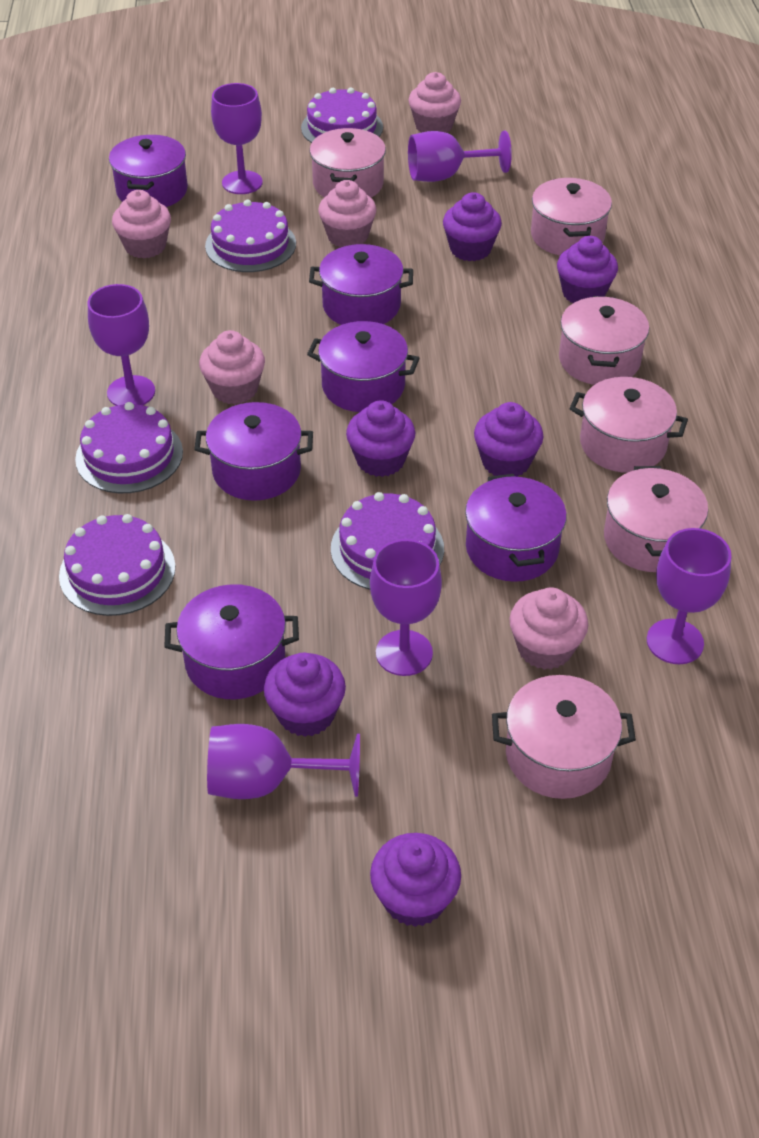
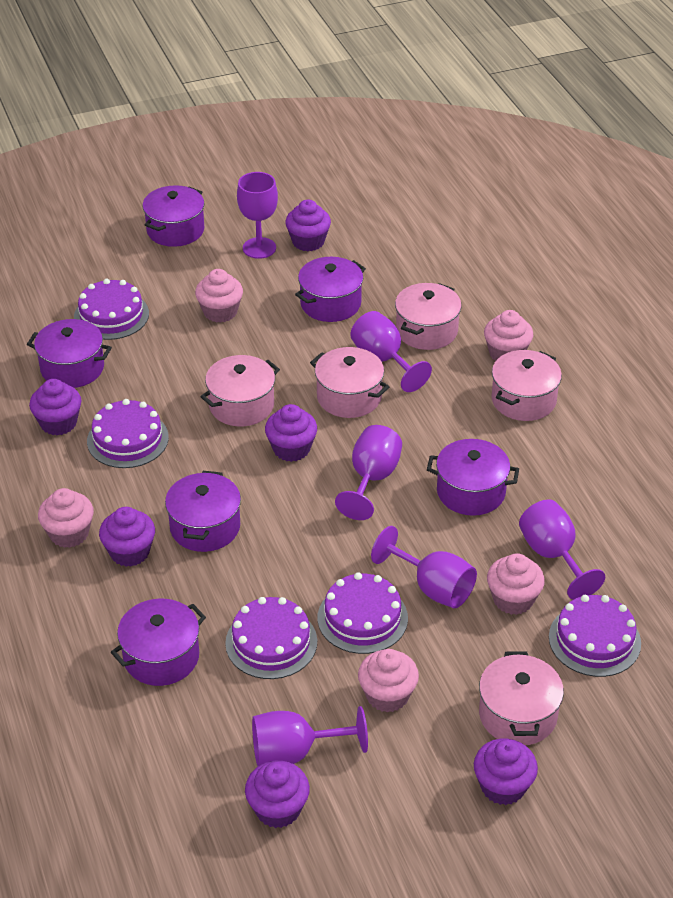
pink pot: 6 -> 5

